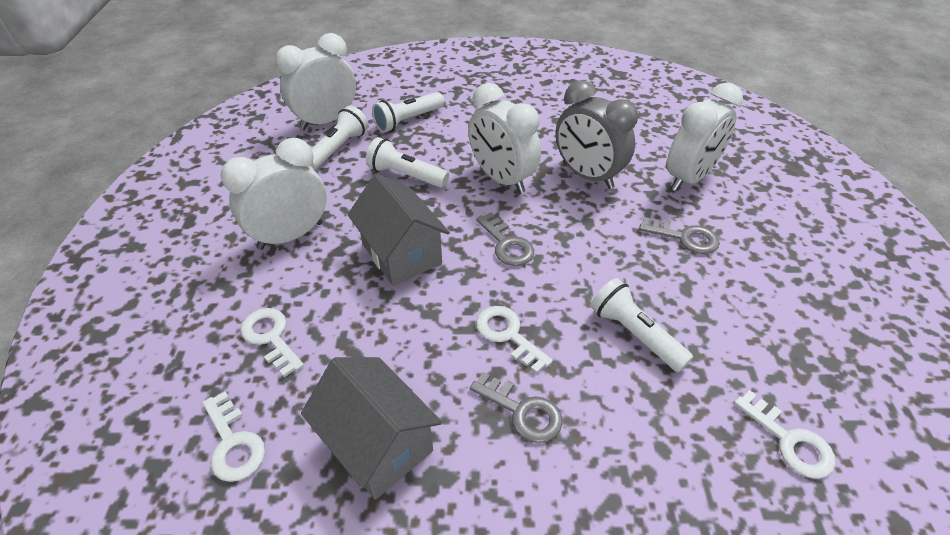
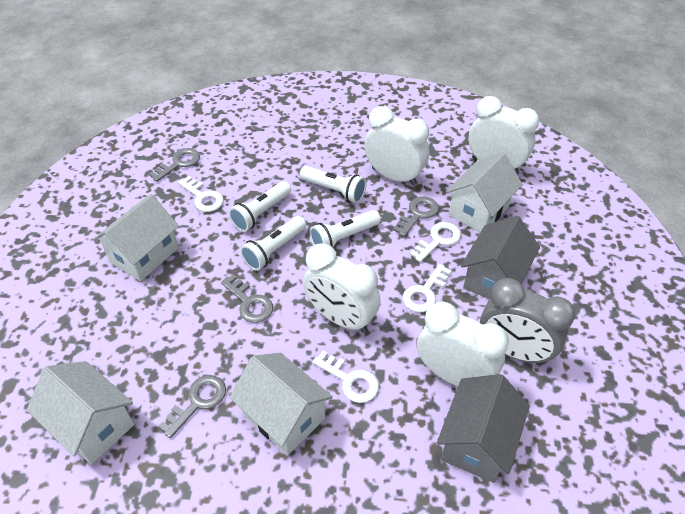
grey key: 3 -> 4
white house: 0 -> 4

